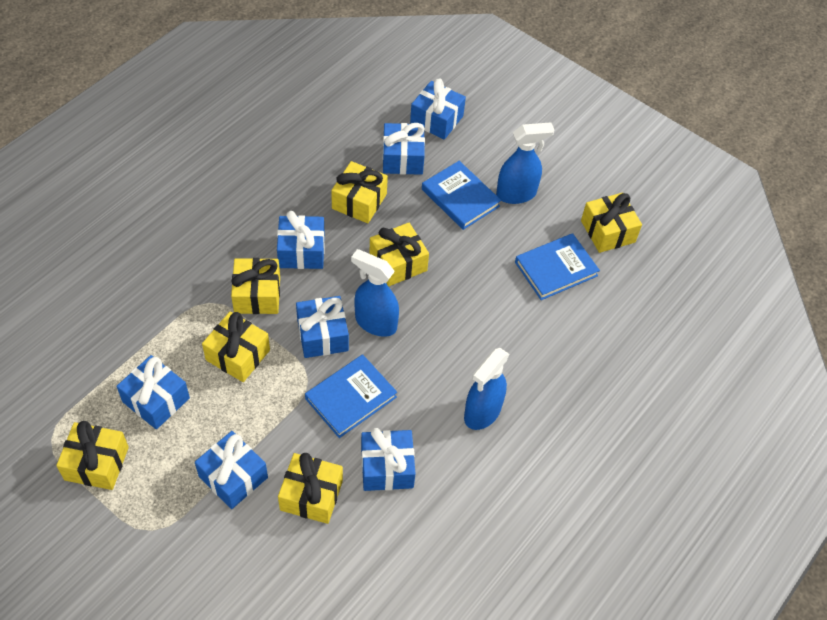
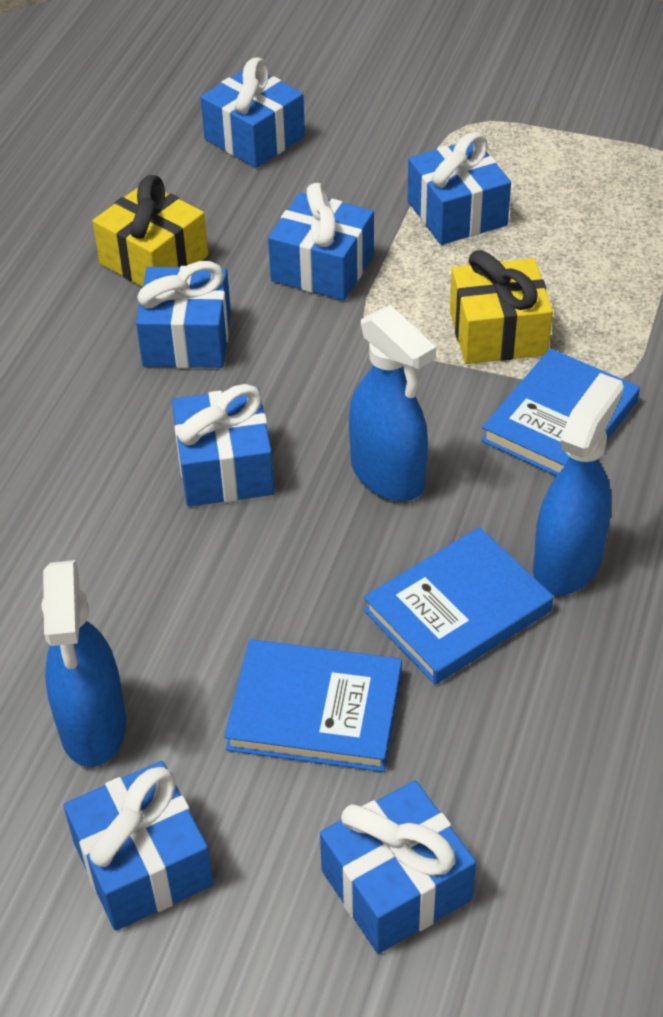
yellow gift: 7 -> 2

